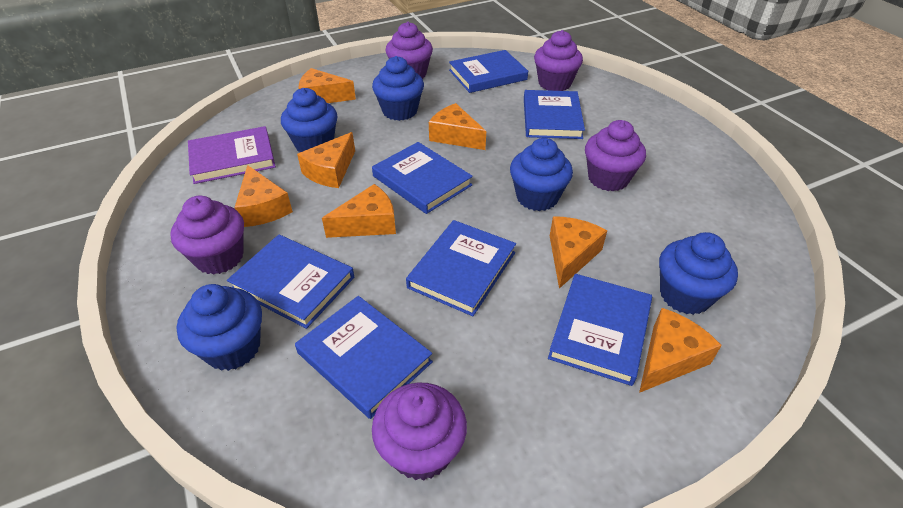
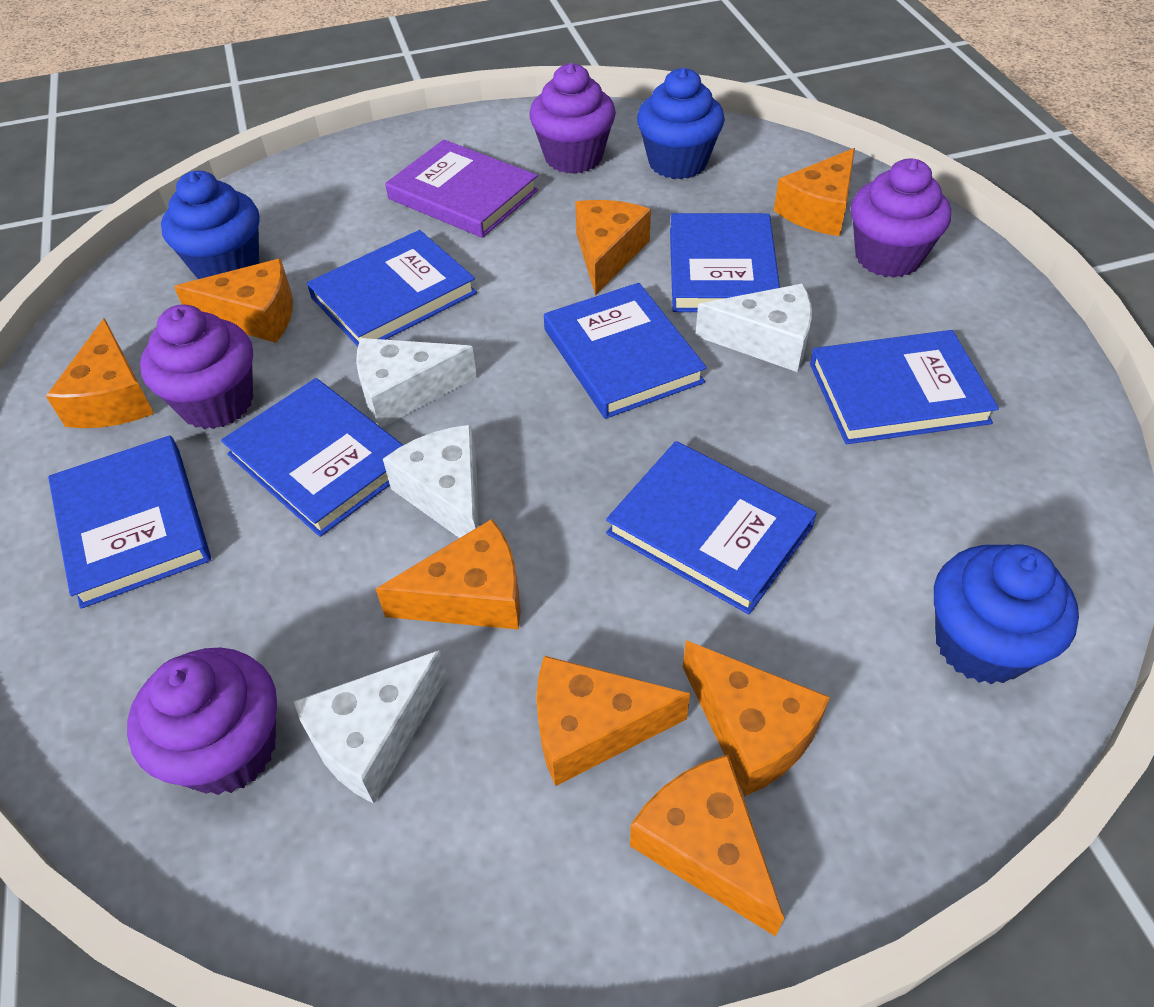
blue cupcake: 5 -> 3
orange cheese: 7 -> 8
purple cupcake: 5 -> 4
white cheese: 0 -> 4

